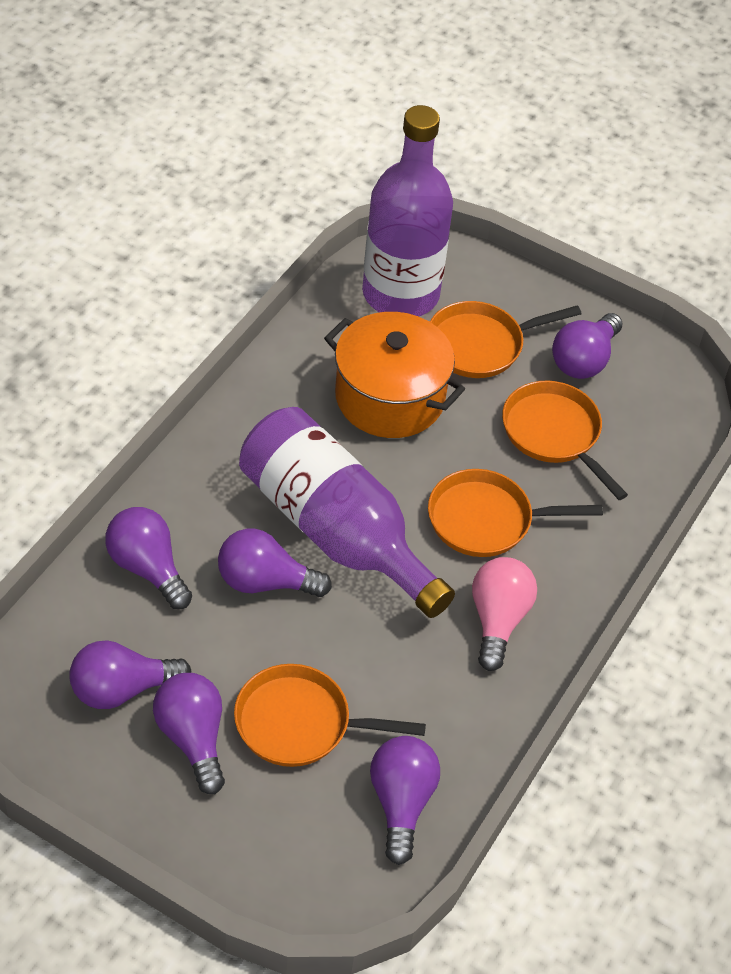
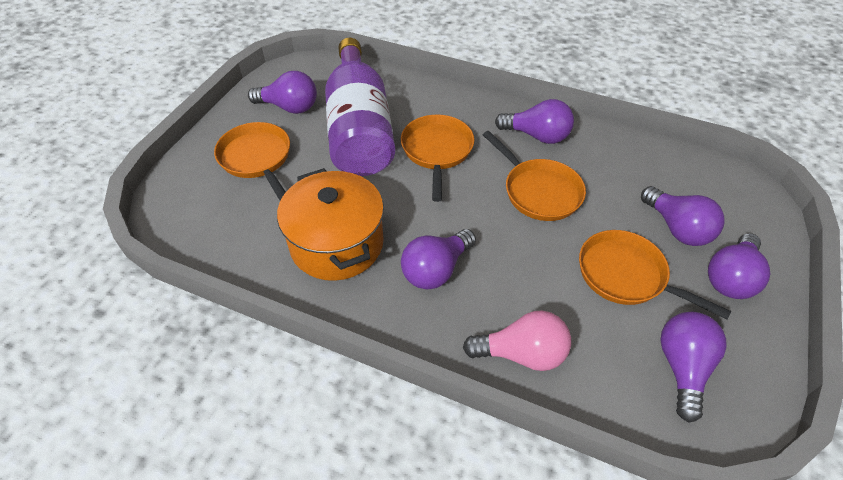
purple bottle: 2 -> 1

